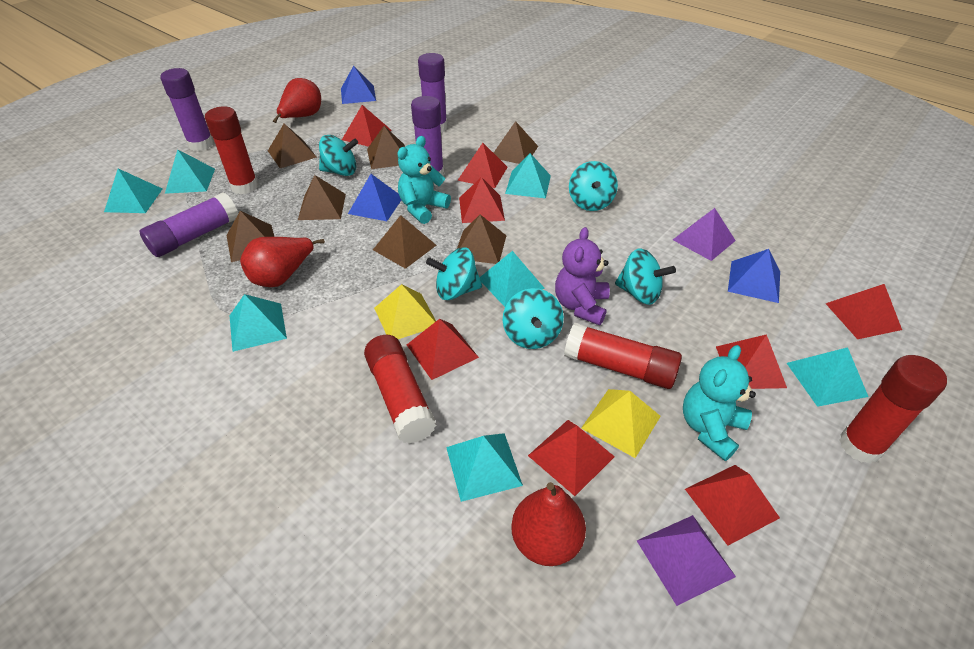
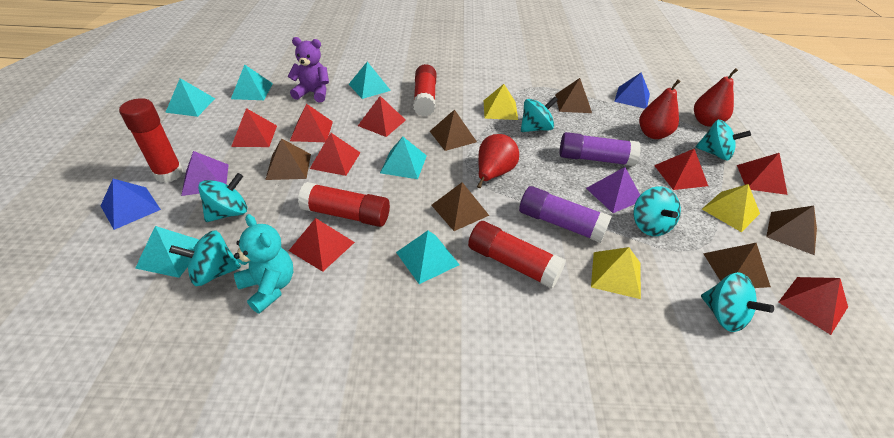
blue pyramid: 3 -> 2
brown pyramid: 7 -> 6
purple glue stick: 4 -> 2
turquoise pyramid: 7 -> 6
turquoise spinning top: 5 -> 6
turquoise teddy bear: 2 -> 1
yellow pyramid: 2 -> 3

